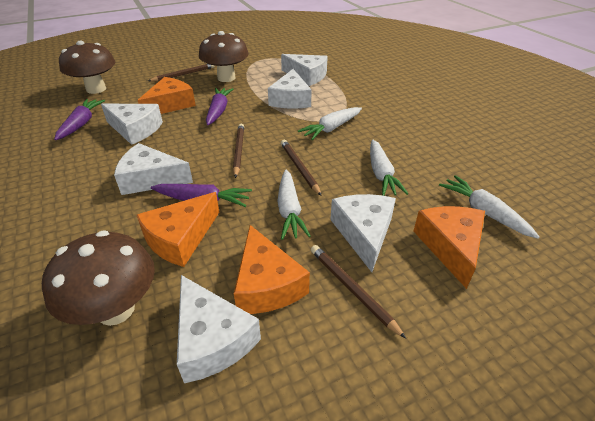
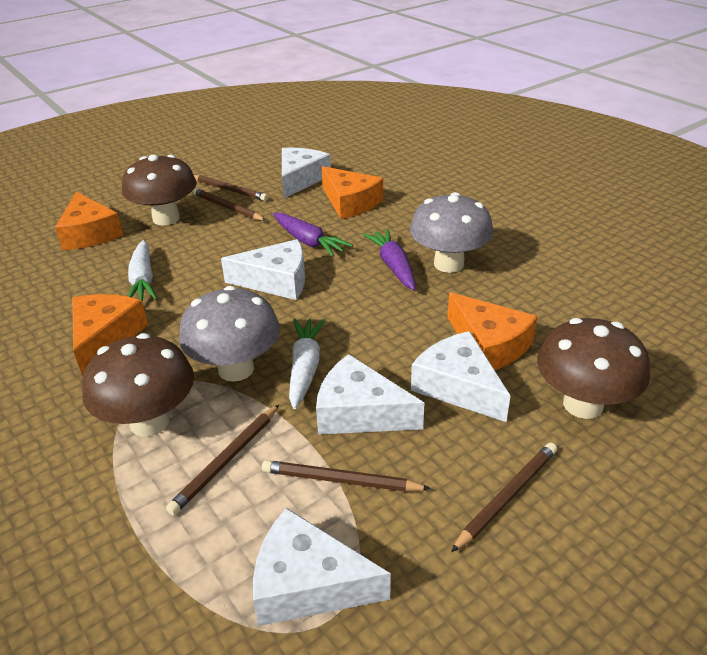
brown pencil: 4 -> 5
grey mushroom: 0 -> 2
purple carrot: 3 -> 2
white carrot: 4 -> 2
white cheese: 6 -> 5

